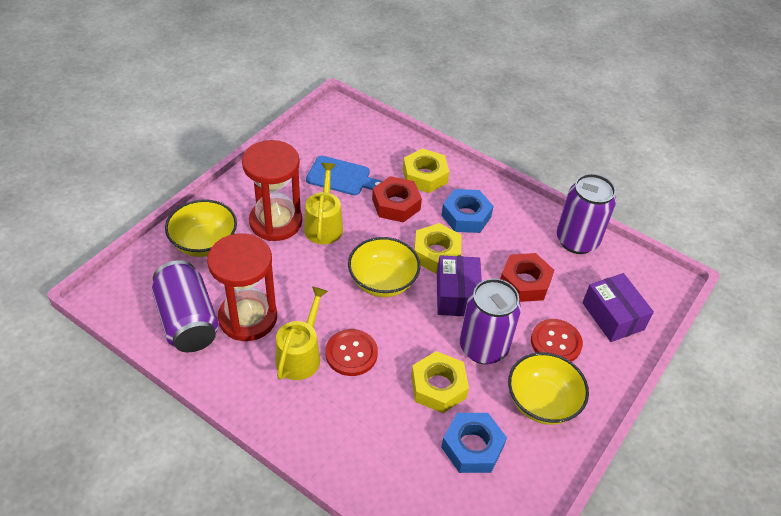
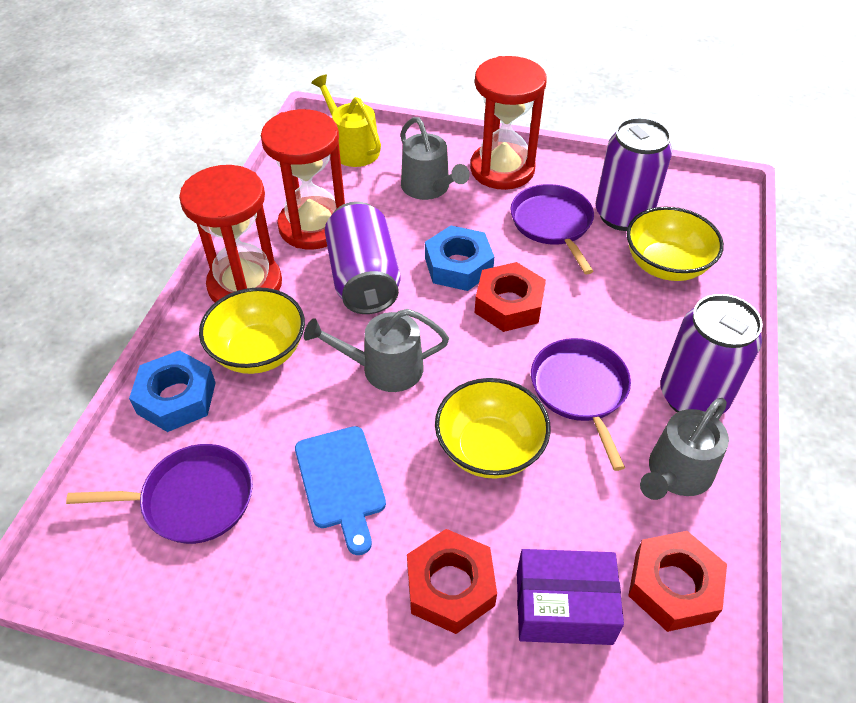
grey watering can: 0 -> 3
purple box: 2 -> 1
purple pan: 0 -> 3
red button: 2 -> 0
red hourglass: 2 -> 3
red nut: 2 -> 3
yellow nut: 3 -> 0
yellow watering can: 2 -> 1

